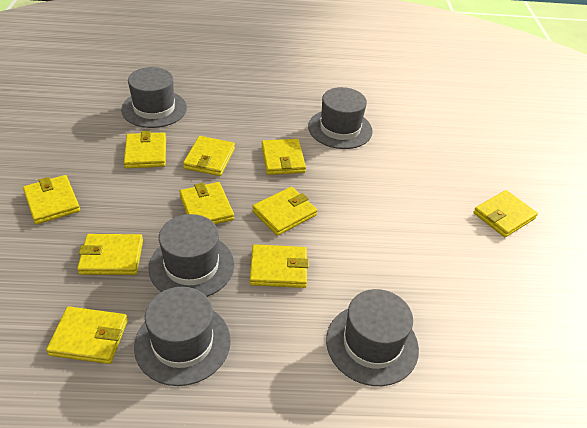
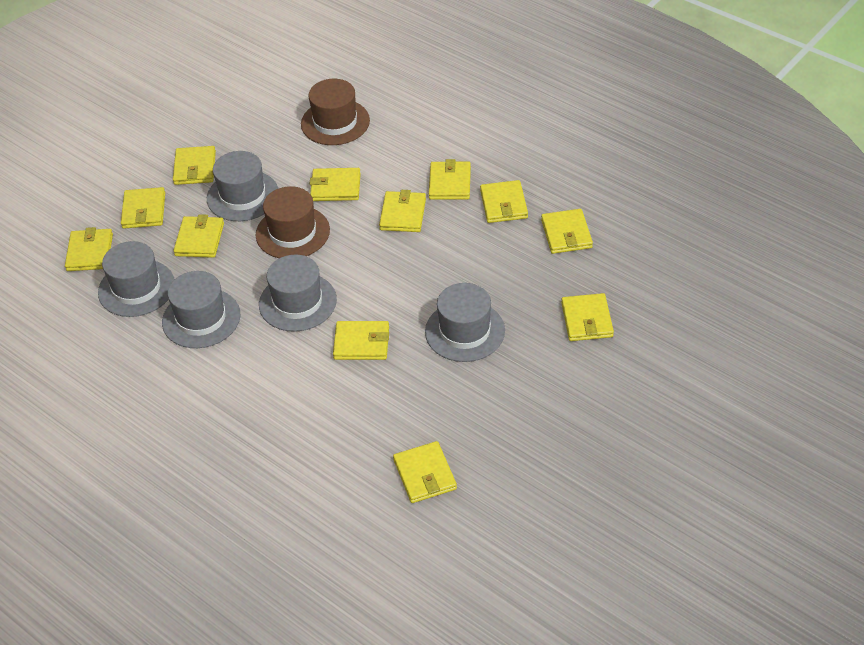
brown hat: 0 -> 2
yellow wallet: 10 -> 12

